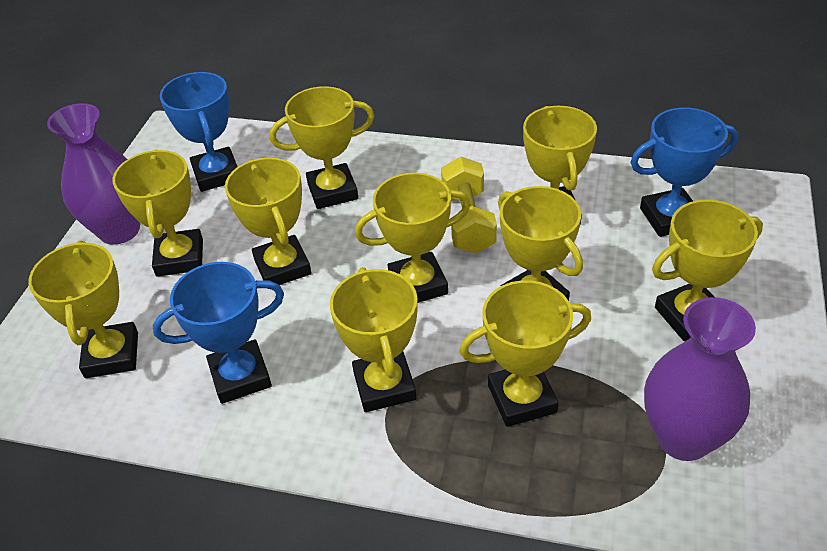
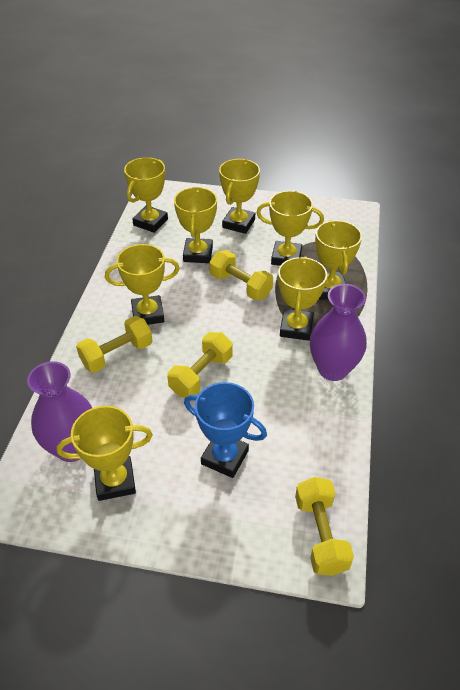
blue trophy: 3 -> 1
yellow dumbbell: 1 -> 4
yellow trophy: 10 -> 8

